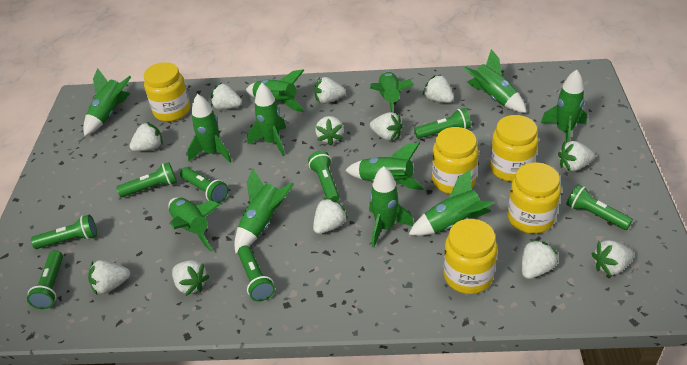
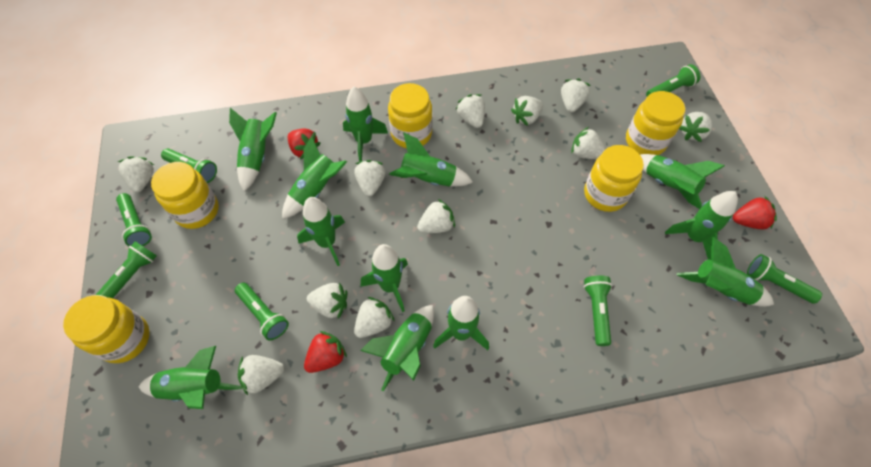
green flashlight: 8 -> 7
red strawberry: 0 -> 3
white strawberry: 12 -> 11

